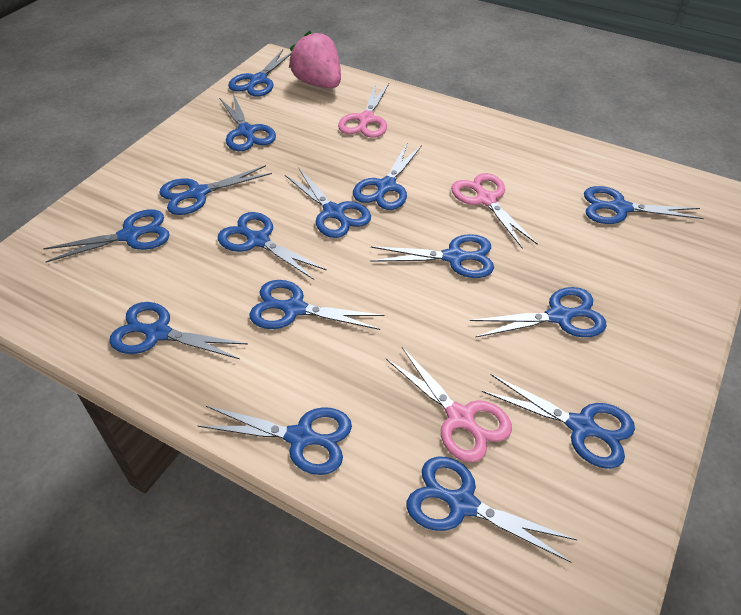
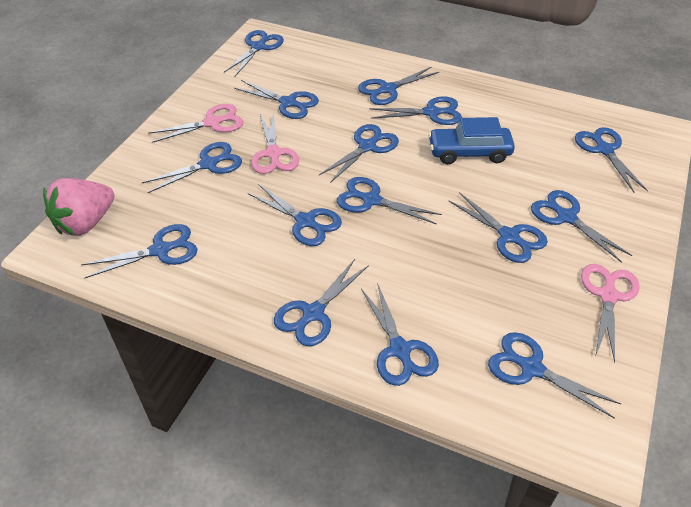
blue car: 0 -> 1

